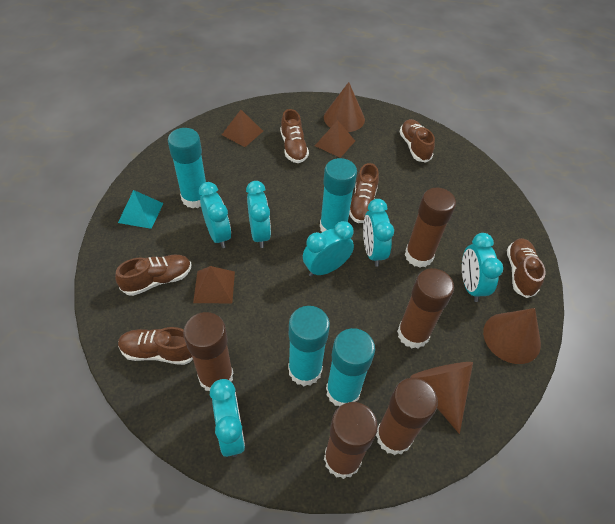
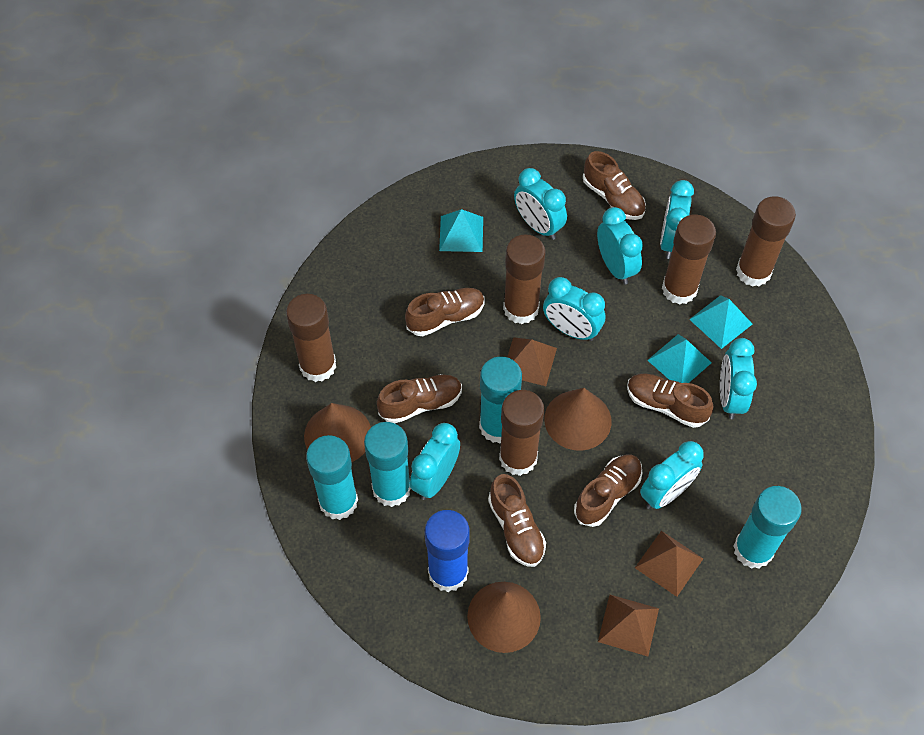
blue glue stick: 0 -> 1
turquoise clock: 6 -> 7
turquoise pyramid: 1 -> 3

